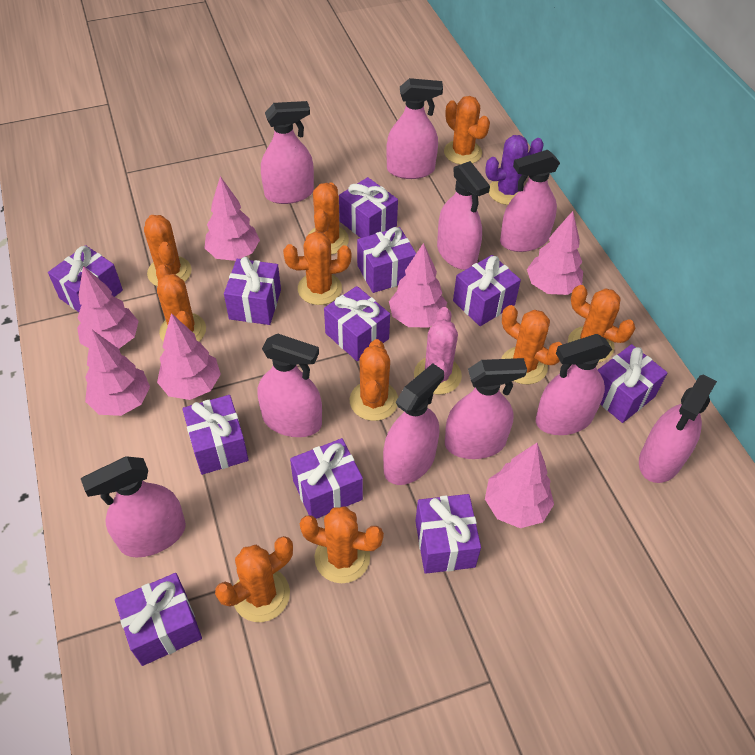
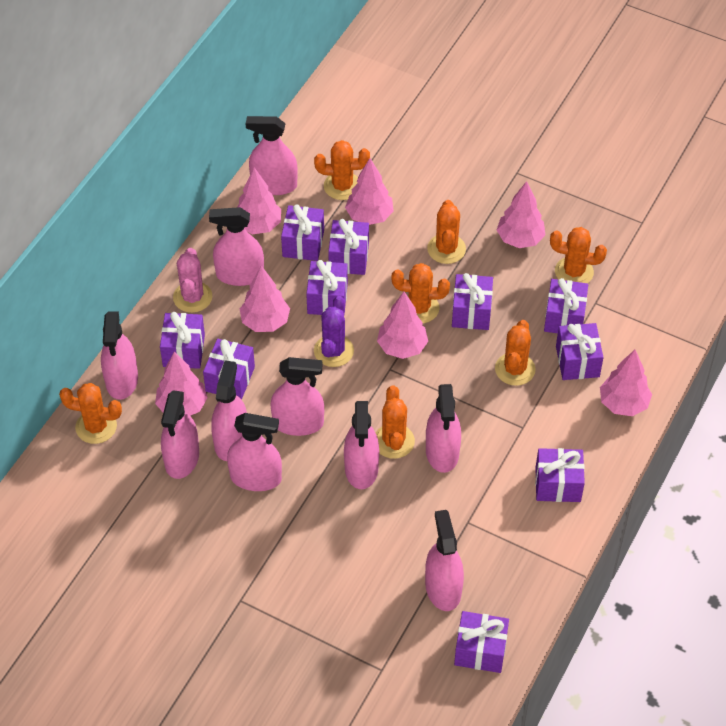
orange cactus: 10 -> 7
purple gift: 11 -> 10

